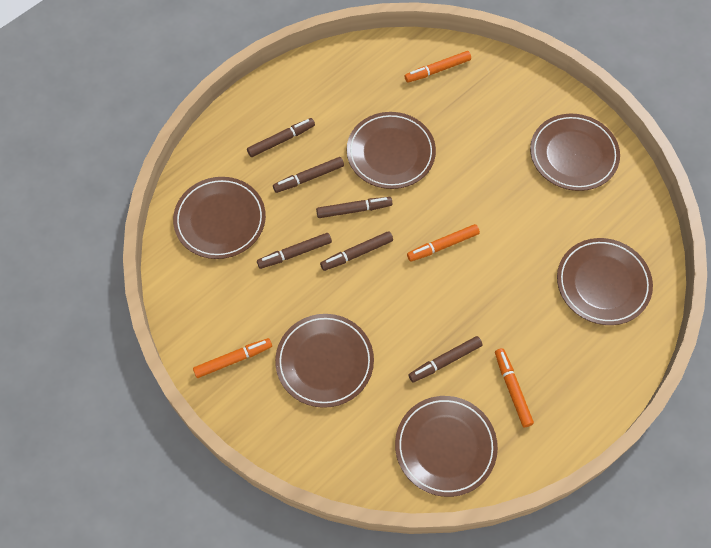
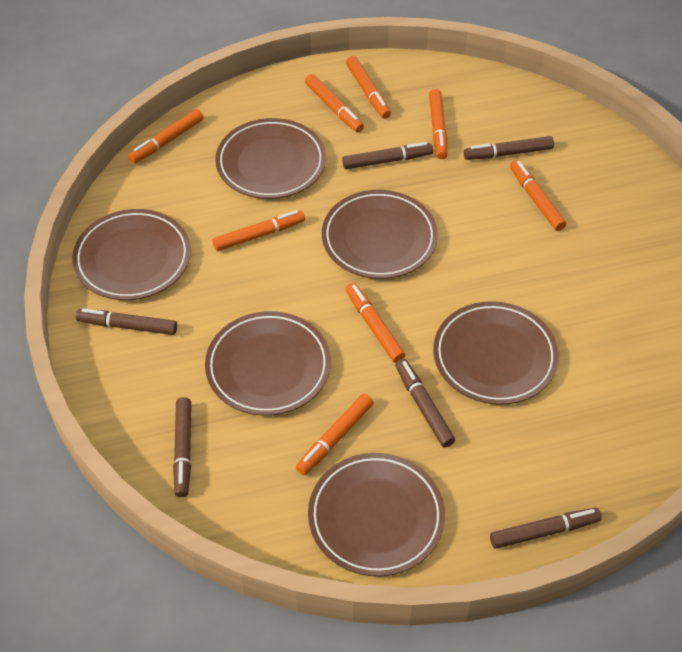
orange marker: 4 -> 8

